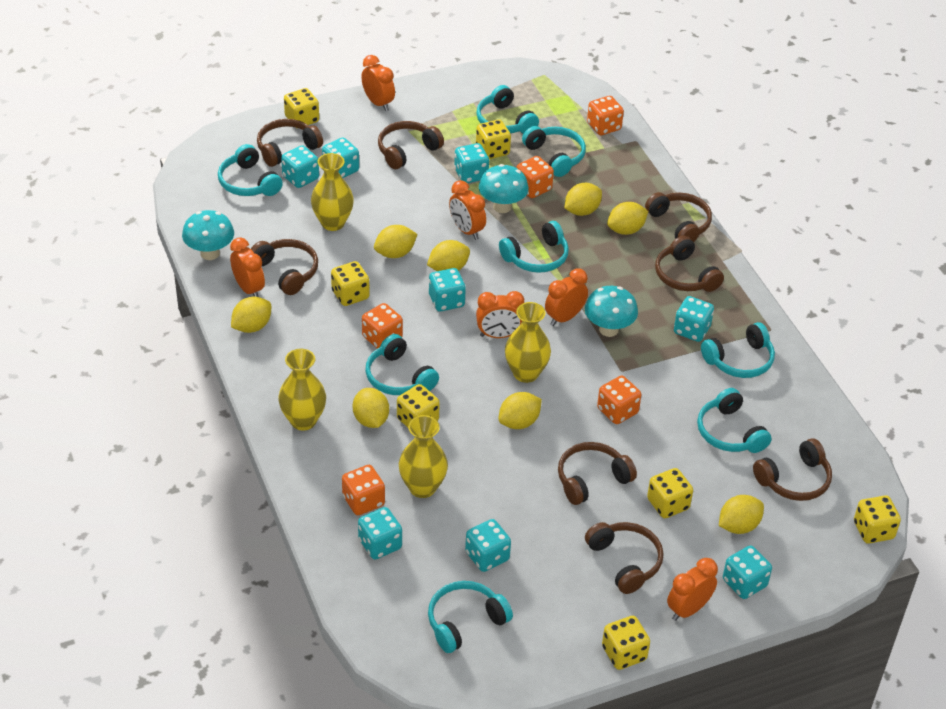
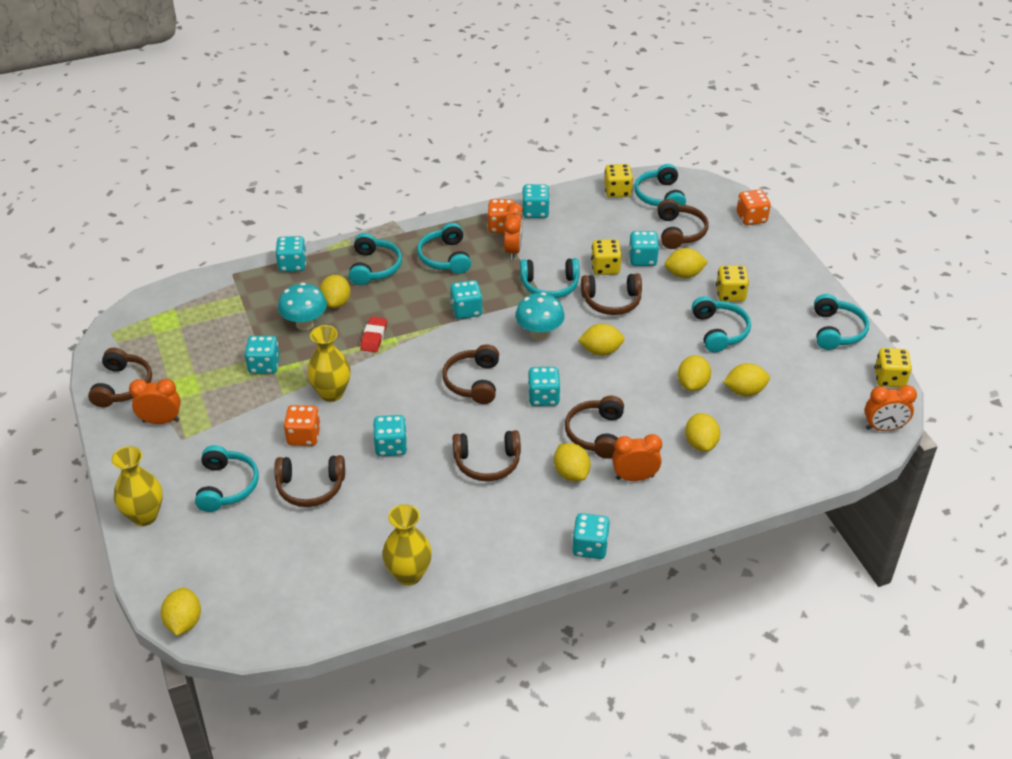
brown headphones: 8 -> 7
orange clock: 6 -> 4
orange dice: 5 -> 3
red eraser: 0 -> 1
turquoise headphones: 8 -> 7
turquoise mushroom: 3 -> 2
yellow dice: 7 -> 4
yellow vase: 4 -> 3

